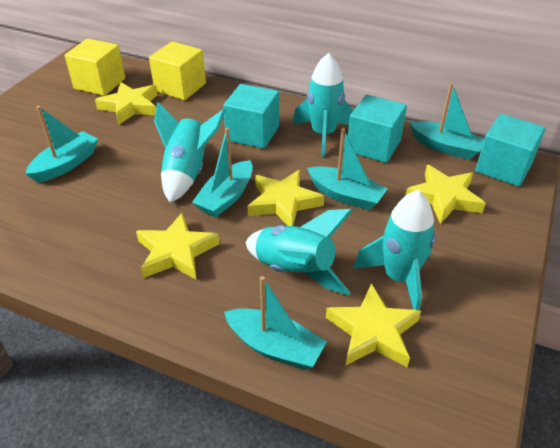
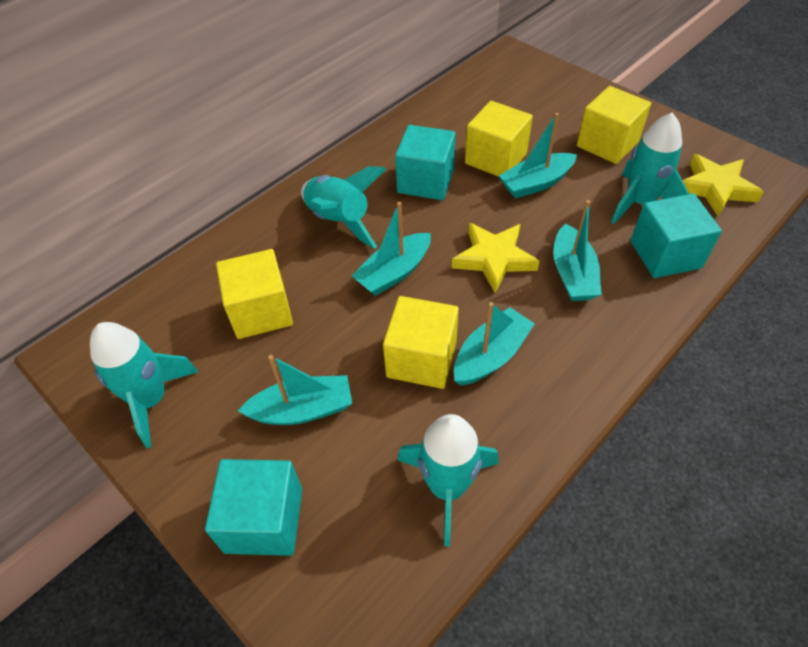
yellow cube: 2 -> 4
yellow star: 5 -> 2

